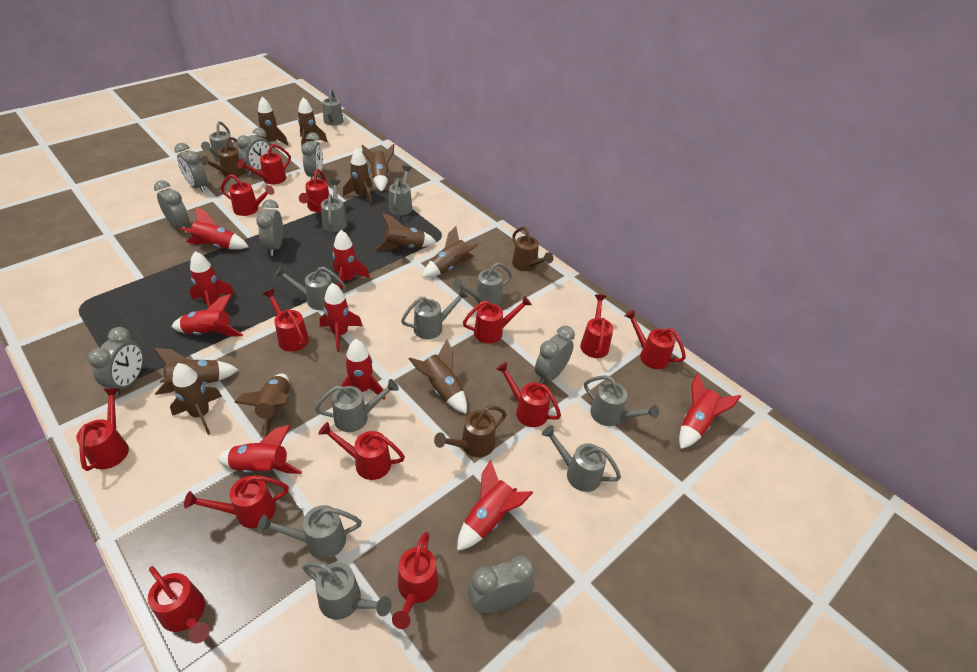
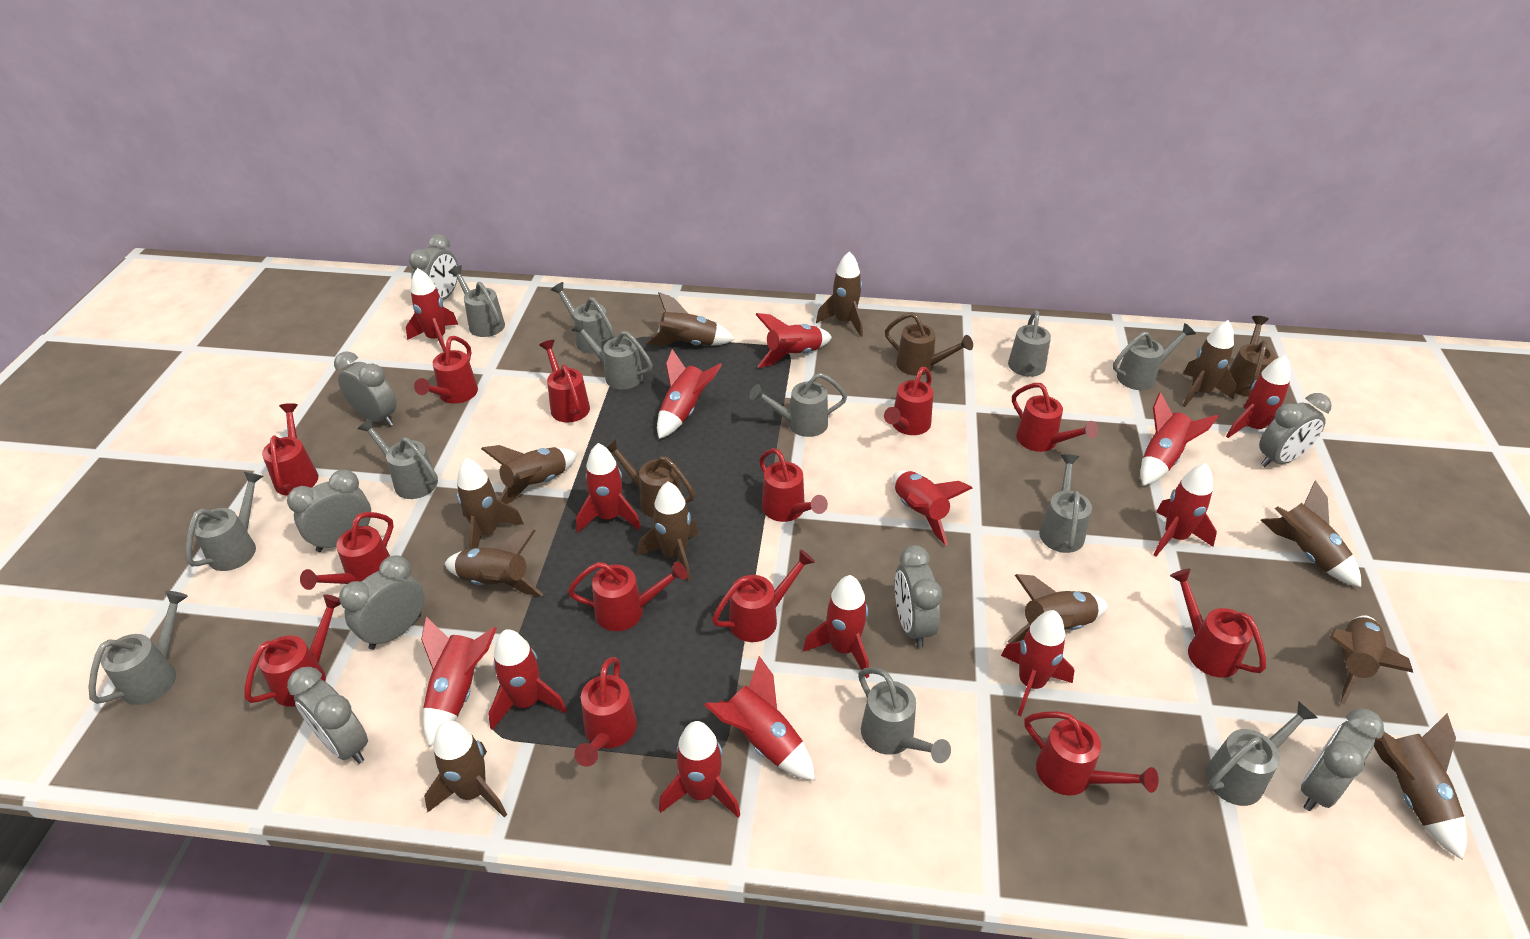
brown rocket: 10 -> 12
red rocket: 9 -> 14

